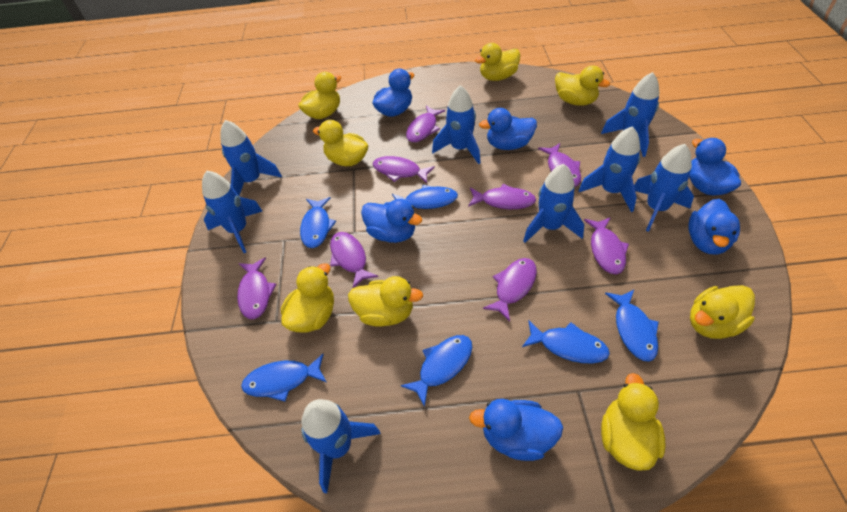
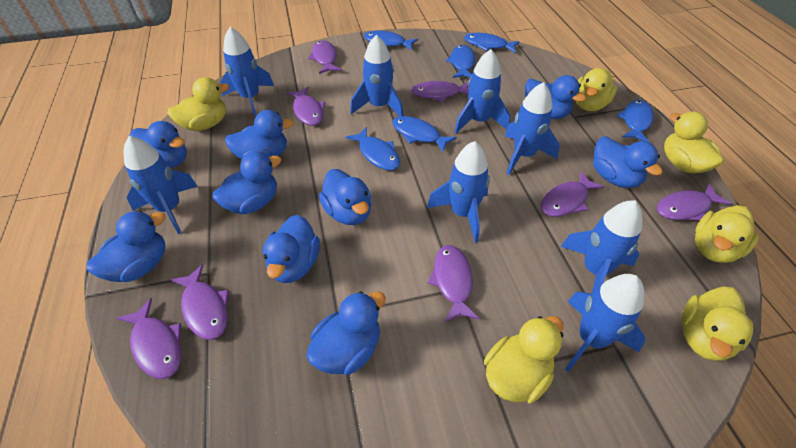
blue duck: 6 -> 9
yellow duck: 8 -> 6

